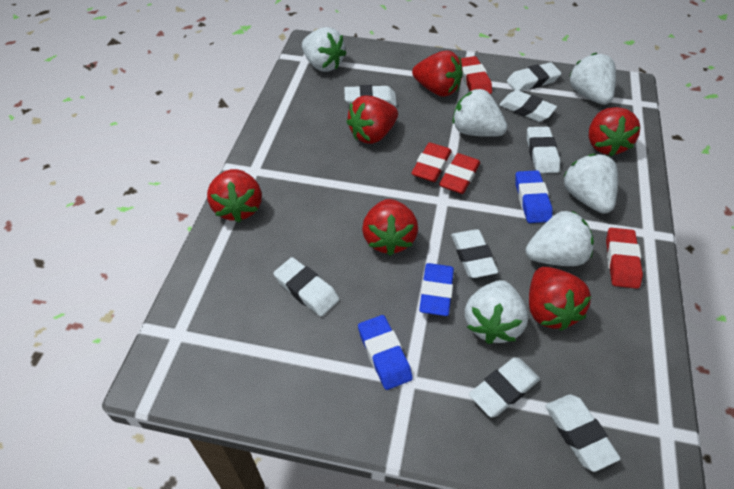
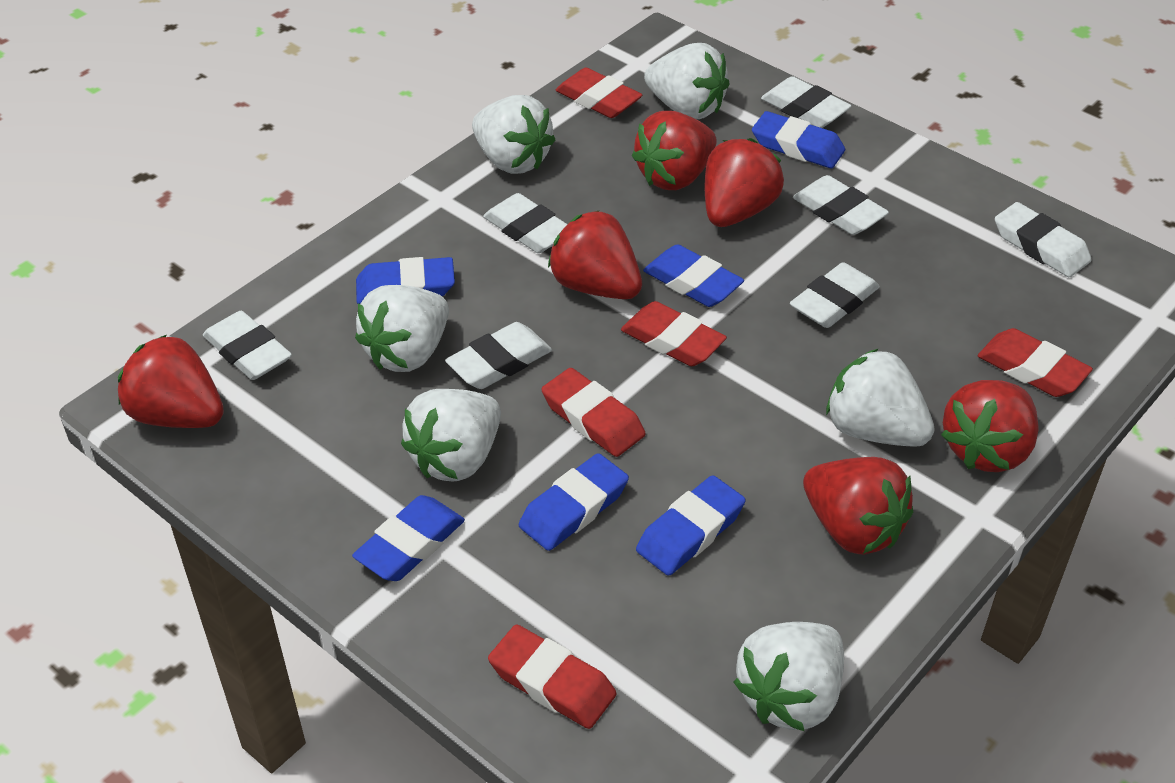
blue eraser: 3 -> 6
red eraser: 4 -> 5
white eraser: 8 -> 7

